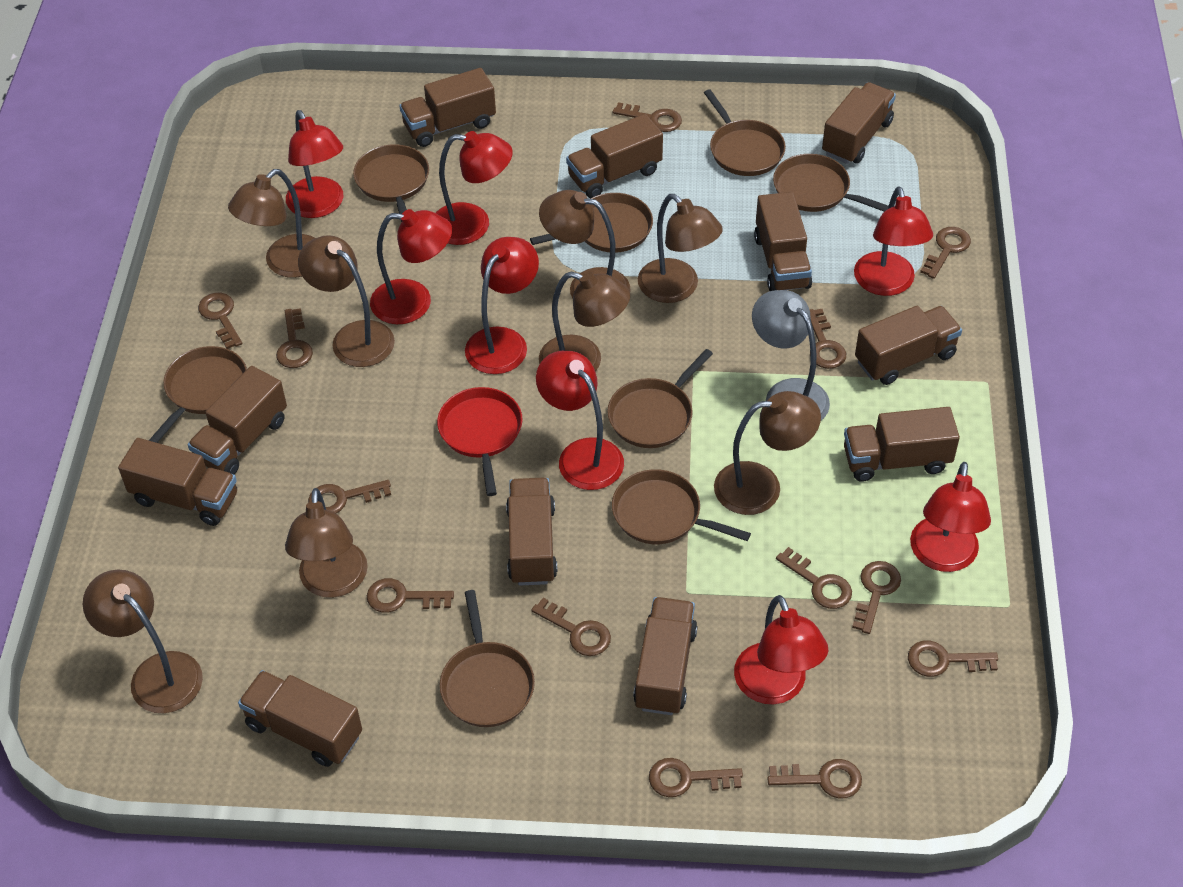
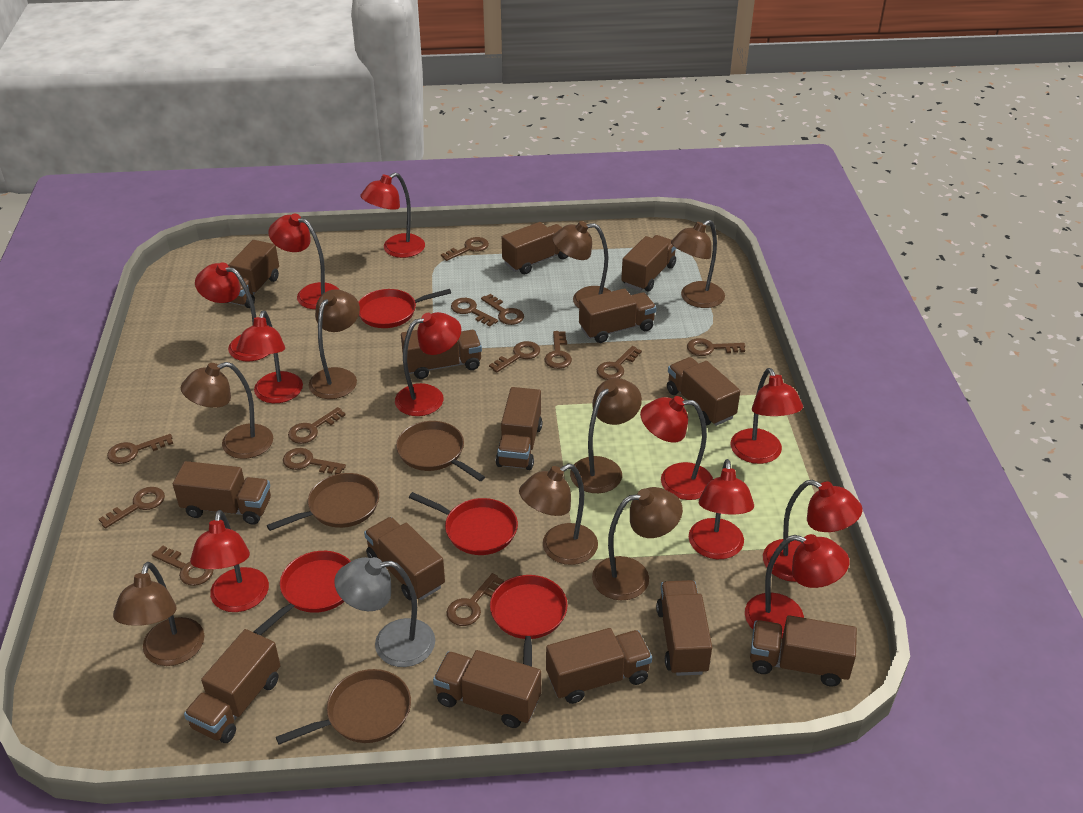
brown pan: 8 -> 3
brown truck: 11 -> 14
red lamp: 8 -> 11
red pan: 1 -> 4

